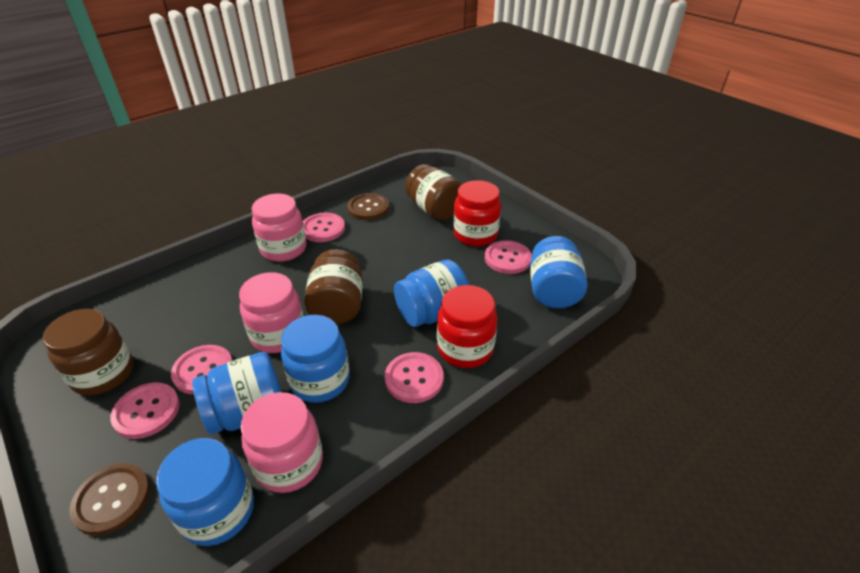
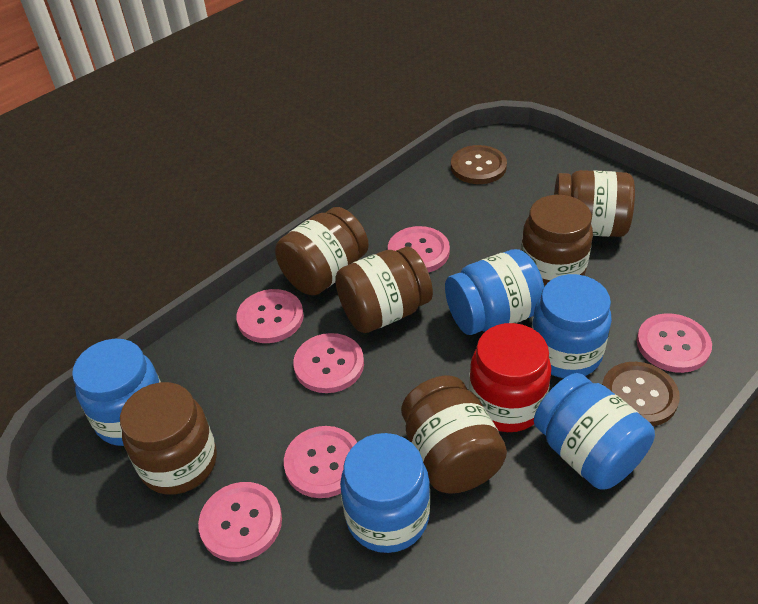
brown jar: 3 -> 6
pink button: 5 -> 6
pink jar: 3 -> 0
red jar: 2 -> 1

